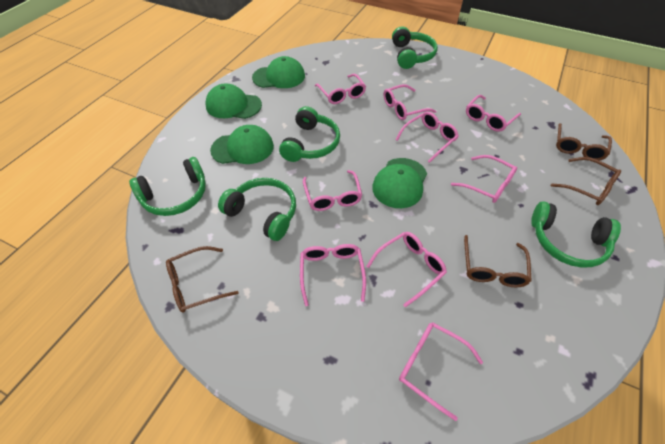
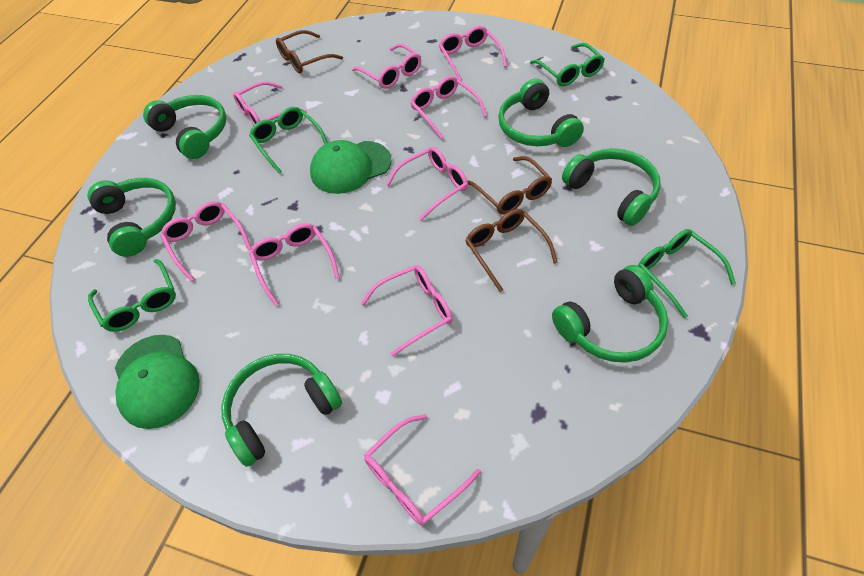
brown glasses: 4 -> 3
green cap: 4 -> 2
green glasses: 0 -> 4
green headphones: 5 -> 6

